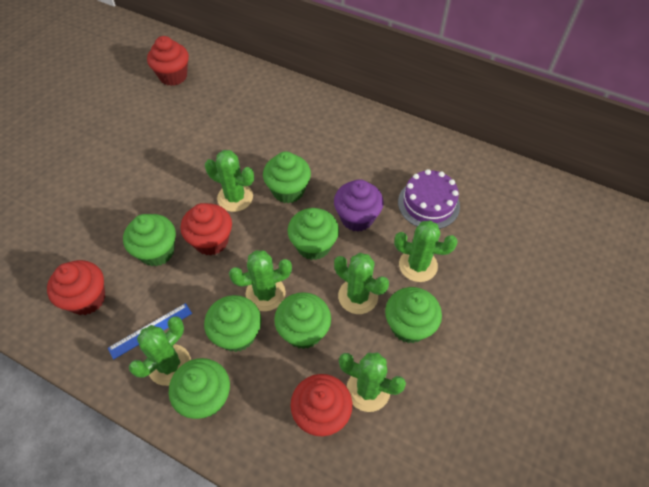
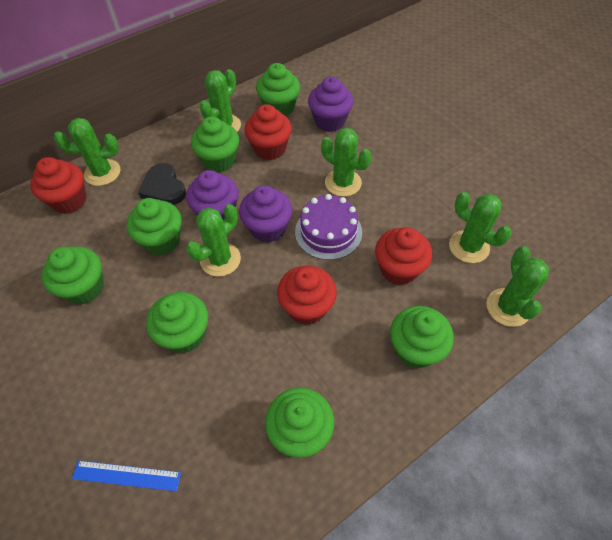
black heart: 0 -> 1
purple cupcake: 1 -> 3

